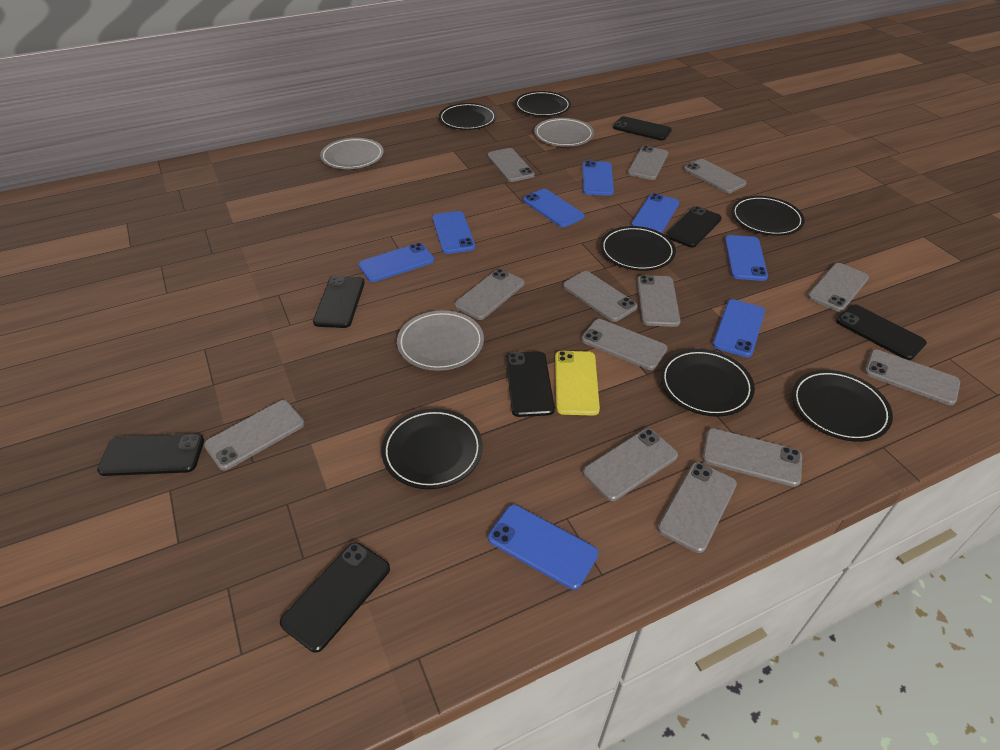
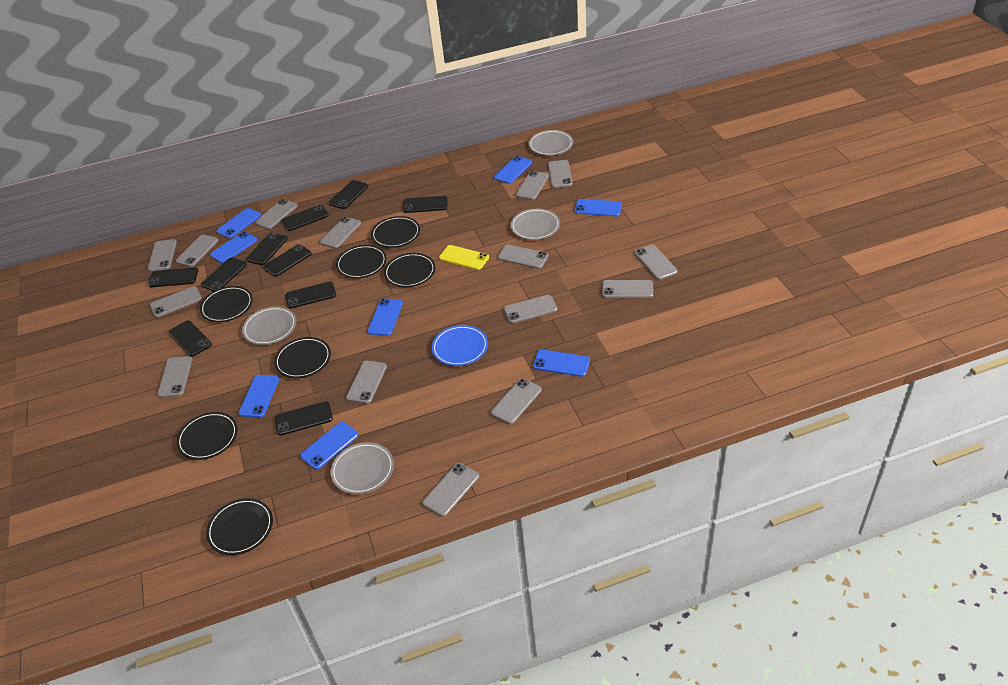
black phone: 7 -> 10
blue plate: 0 -> 1
grey phone: 13 -> 15
grey plate: 3 -> 4

